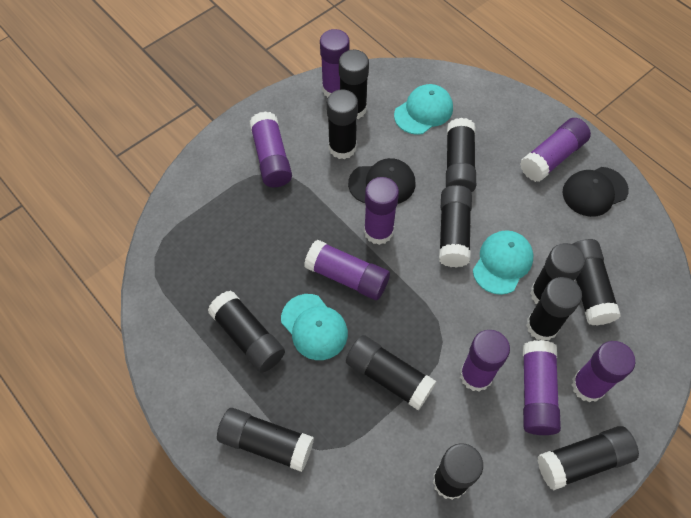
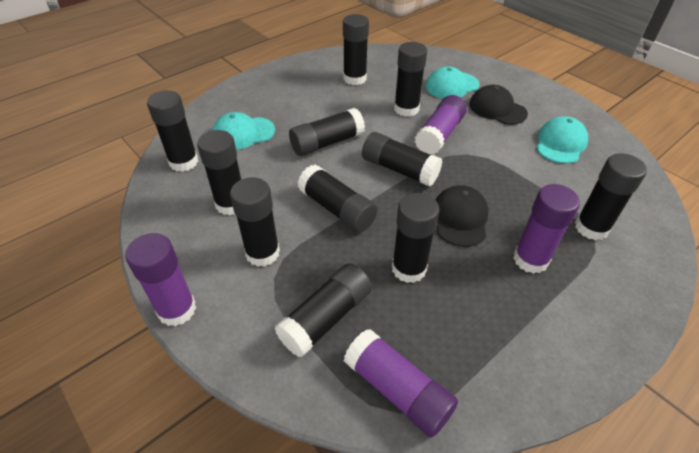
black glue stick: 12 -> 11
purple glue stick: 8 -> 4

